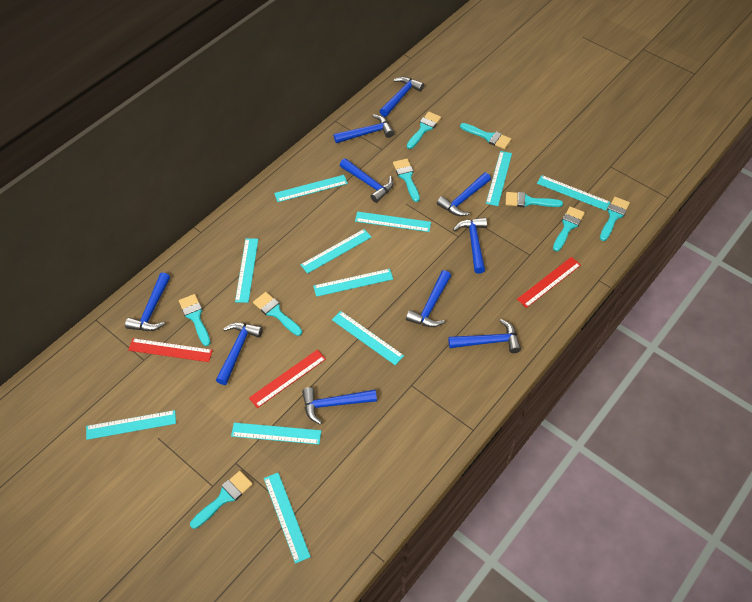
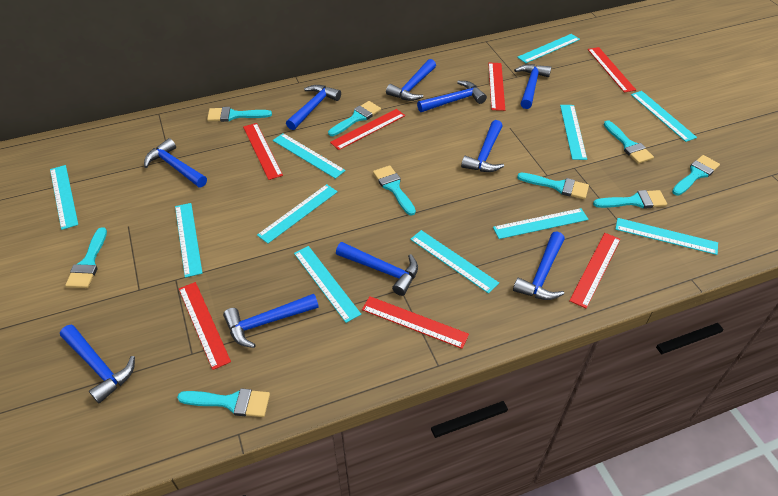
red ruler: 3 -> 7

